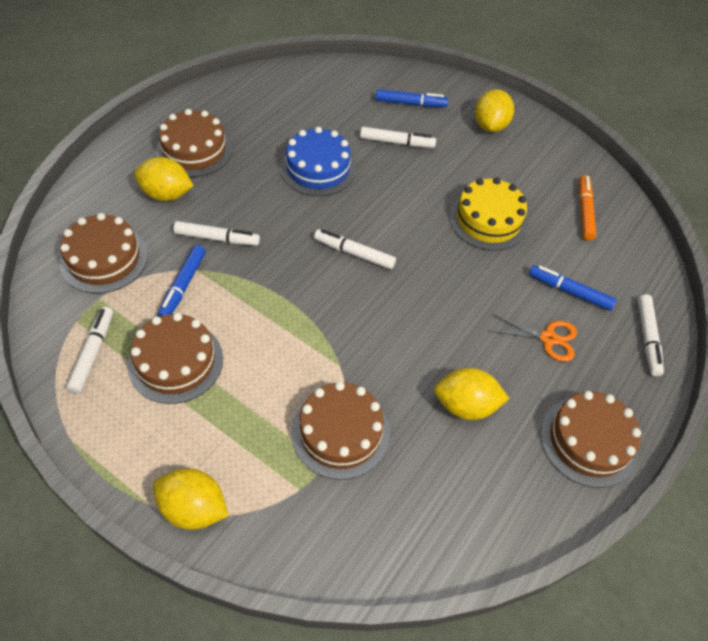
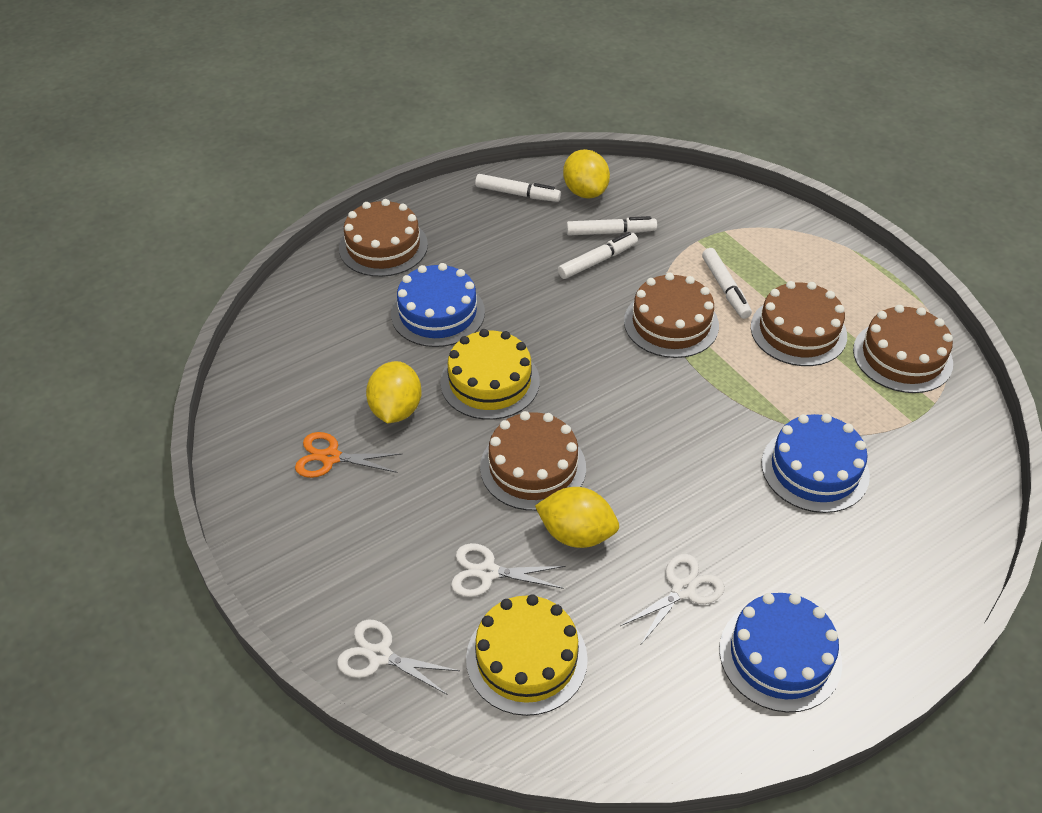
blue cake: 1 -> 3
blue marker: 3 -> 0
orange marker: 1 -> 0
white marker: 5 -> 4
white scissors: 0 -> 3
yellow cake: 1 -> 2
yellow lemon: 4 -> 3

